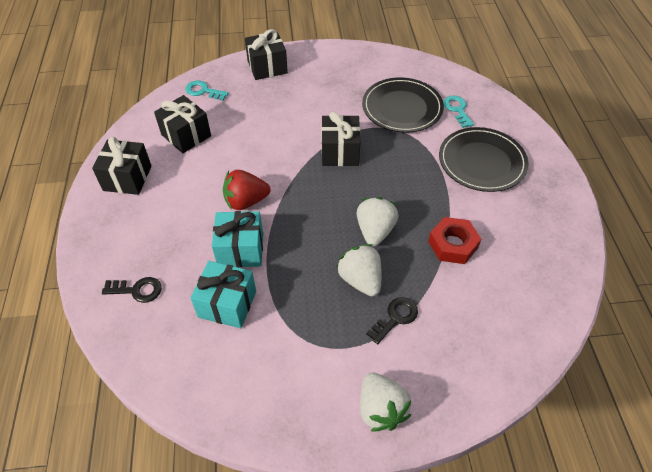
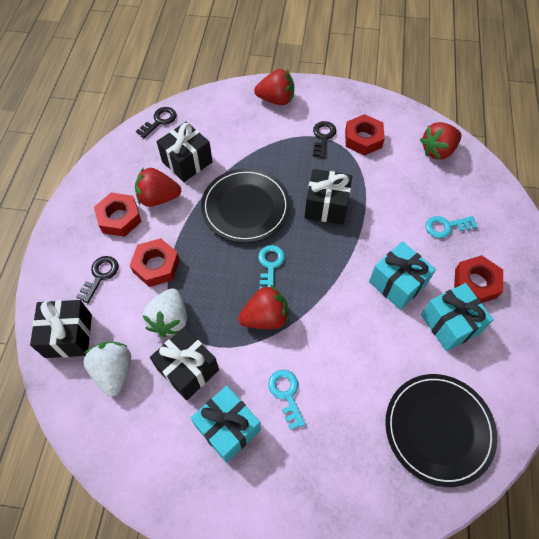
black key: 2 -> 3
red nut: 1 -> 4
red strawberry: 1 -> 4
turquoise gift: 2 -> 3
turquoise key: 2 -> 3
white strawberry: 3 -> 2

